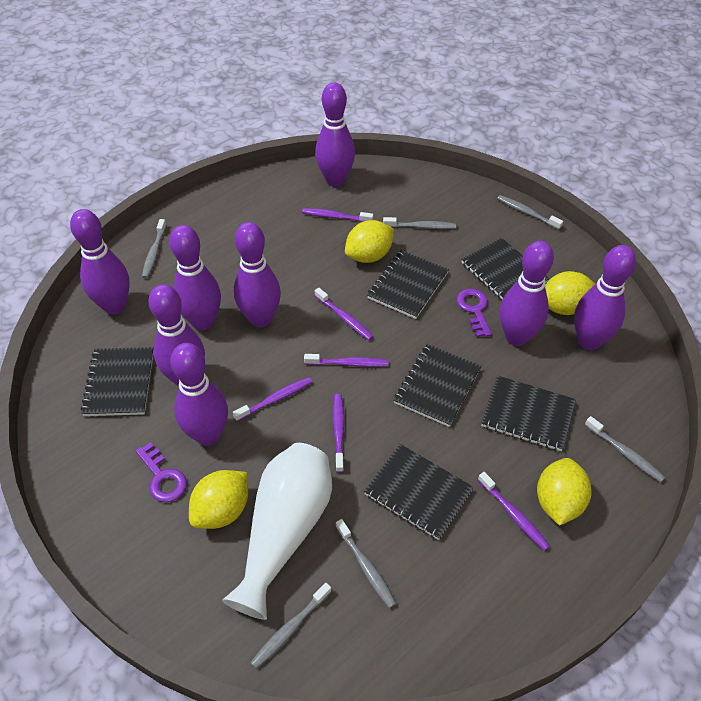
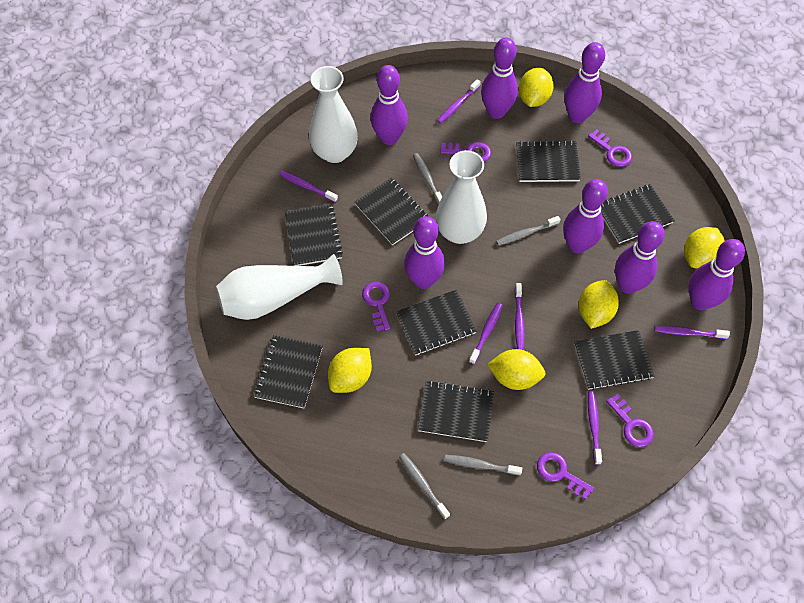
black notebook: 6 -> 8
grey toothbrush: 6 -> 4
purple bowling pin: 8 -> 7
purple key: 2 -> 5
white vase: 1 -> 3
yellow lemon: 4 -> 5

